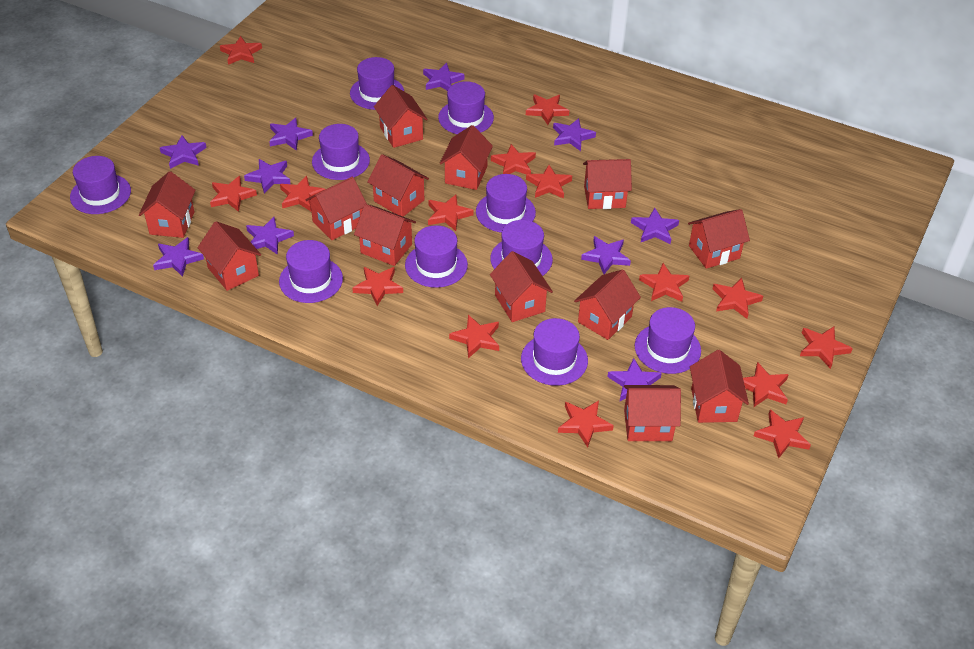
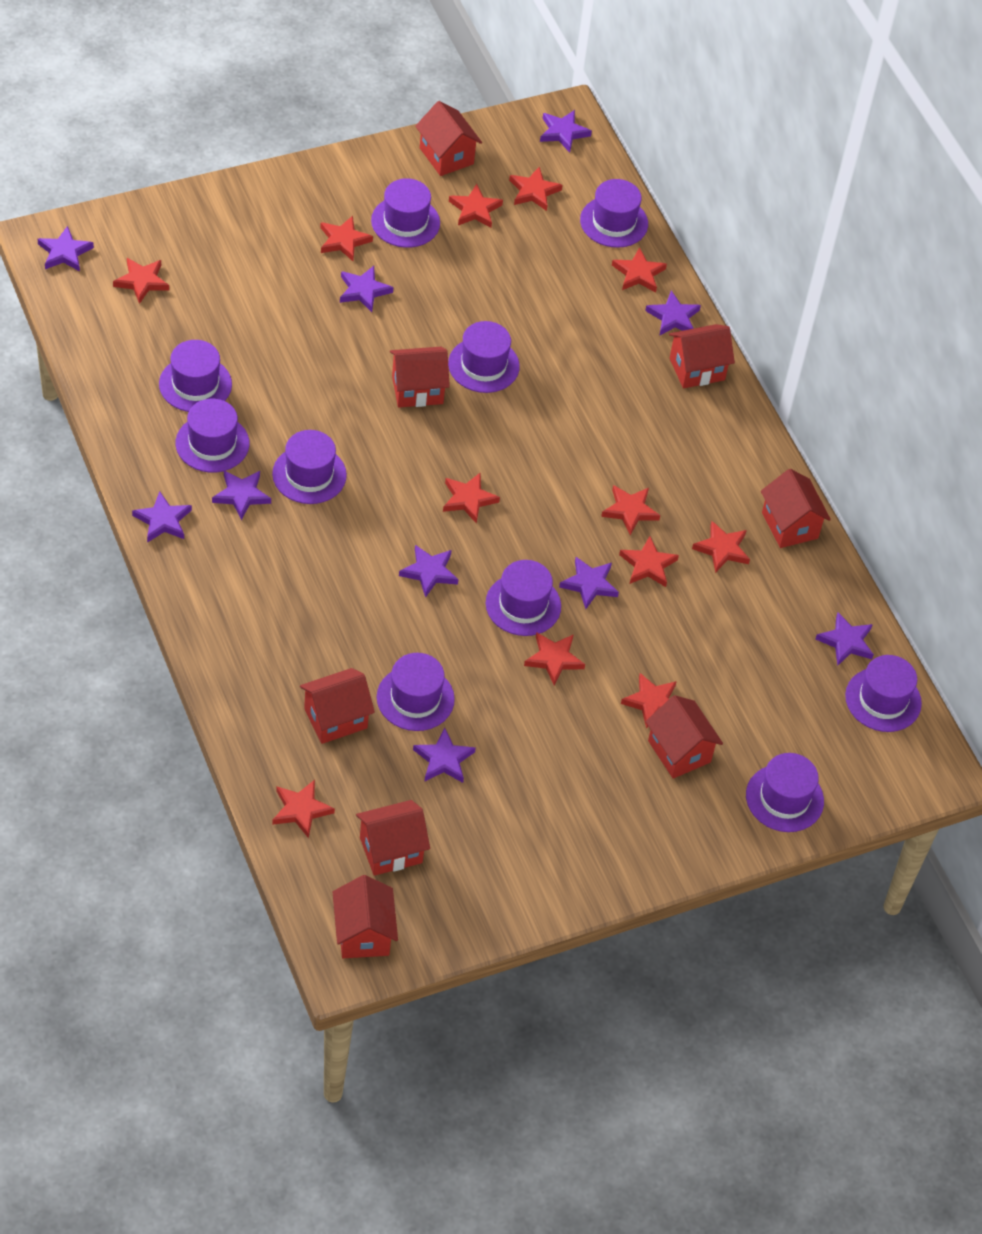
red house: 13 -> 8
red star: 15 -> 12

